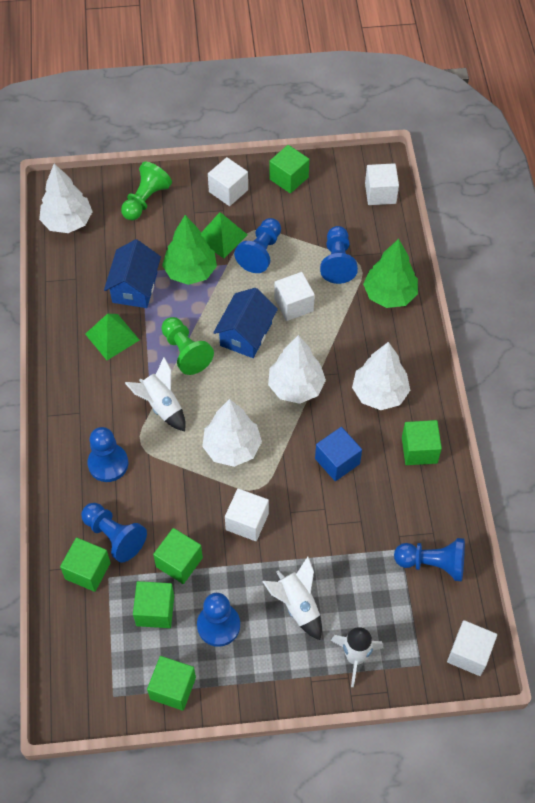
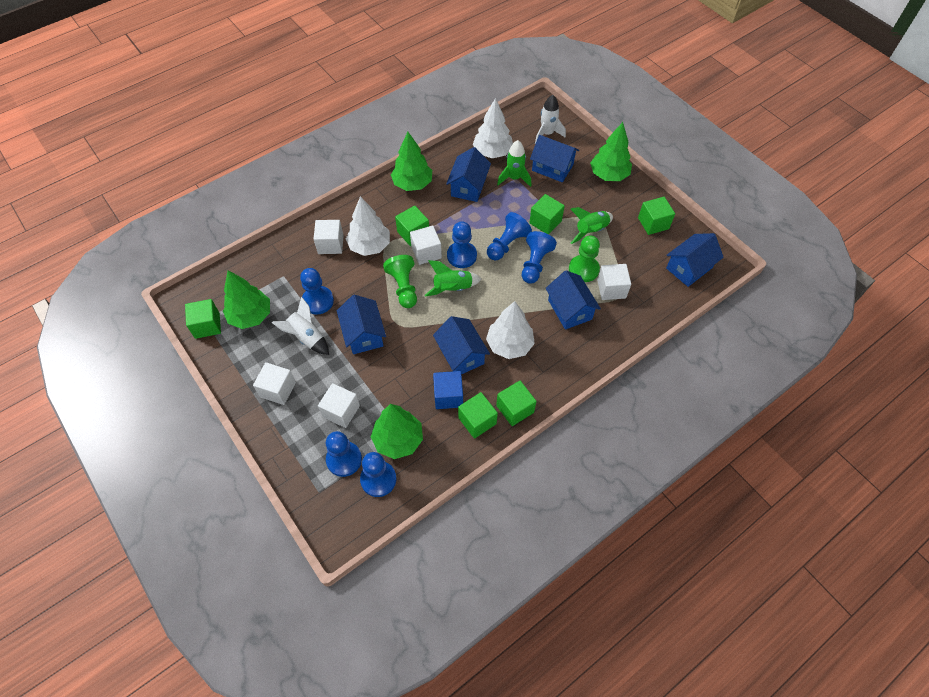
blue house: 2 -> 6
green pyramid: 2 -> 0
green rocket: 0 -> 3
green tree: 2 -> 4
white rocket: 3 -> 2
white tree: 4 -> 3

